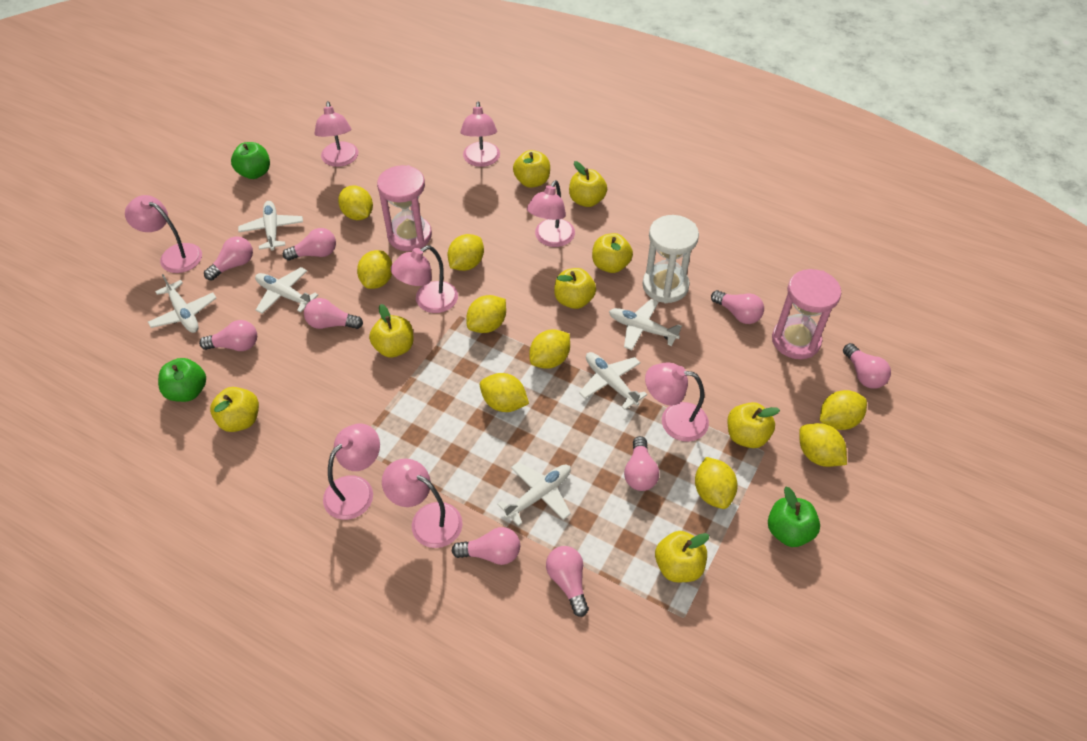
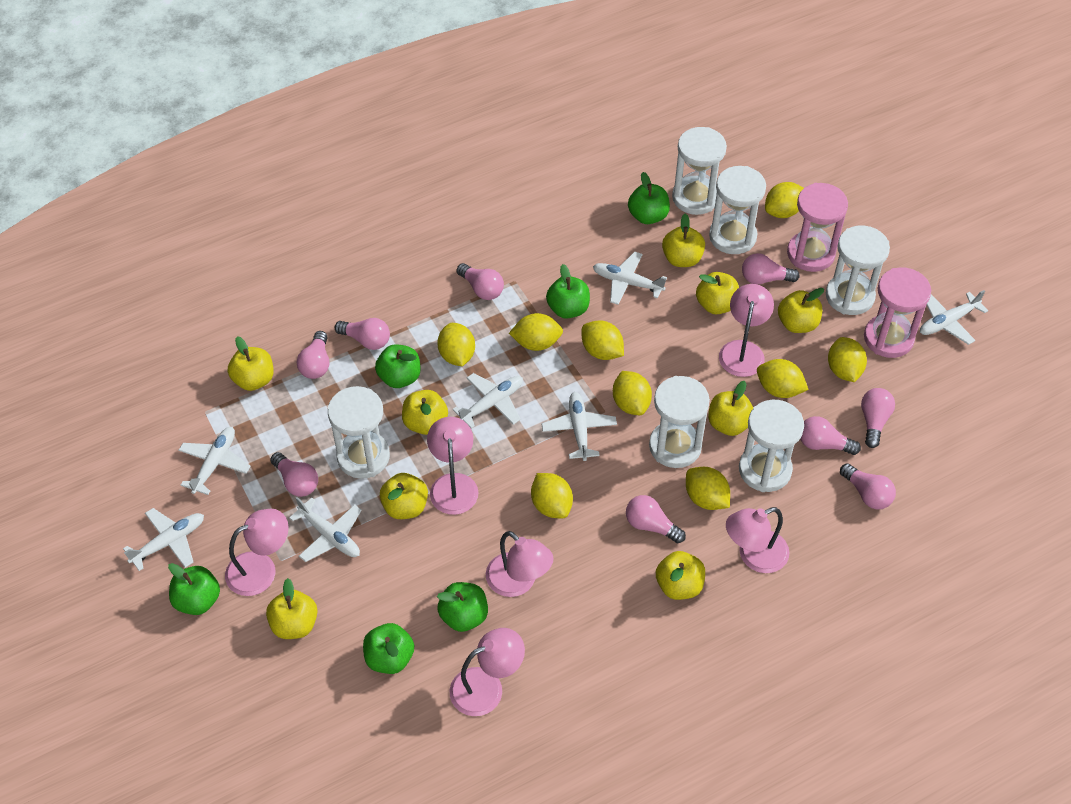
green apple: 3 -> 6
pink lamp: 8 -> 6
white hourglass: 1 -> 6
white plane: 6 -> 7
yellow apple: 8 -> 9

